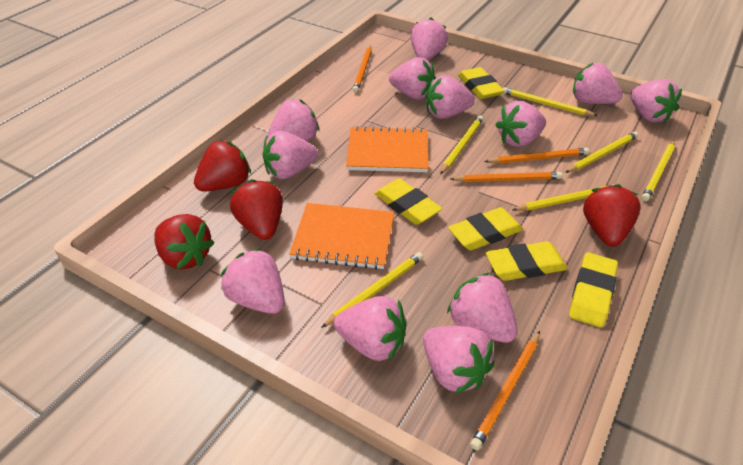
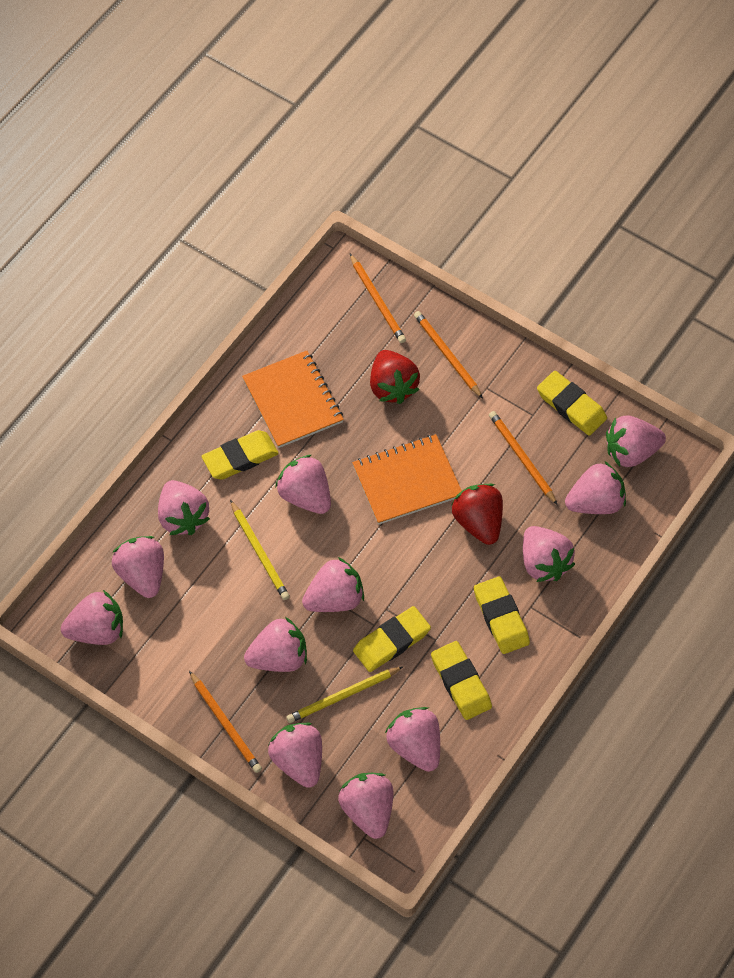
red strawberry: 4 -> 2
yellow pencil: 6 -> 2

